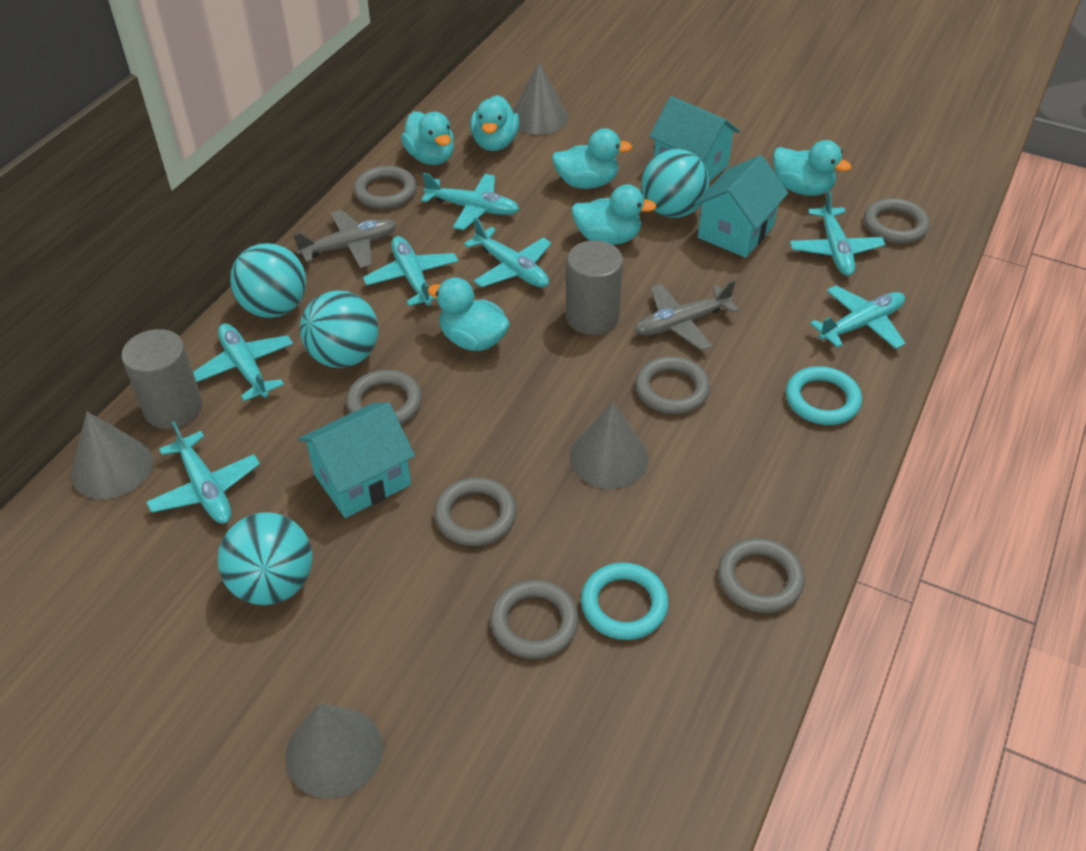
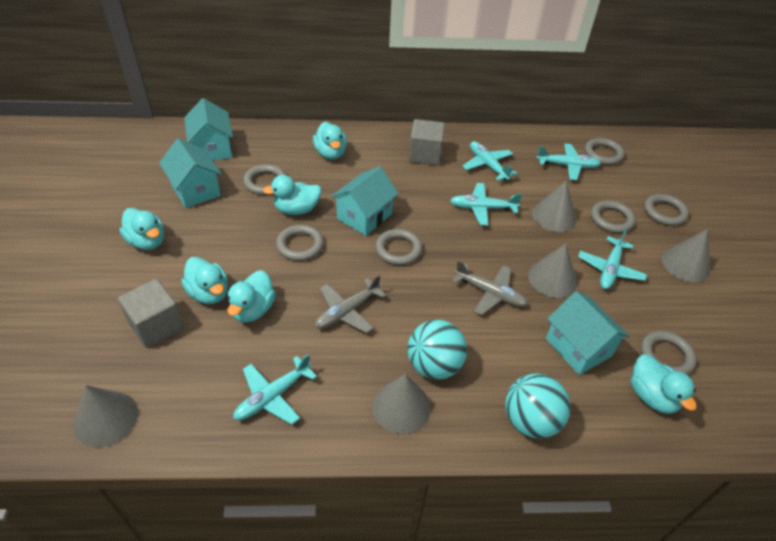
grey cone: 4 -> 5
grey cube: 0 -> 2
grey cylinder: 2 -> 0
turquoise ball: 4 -> 2
turquoise house: 3 -> 4
turquoise plane: 7 -> 5
turquoise ring: 2 -> 0

